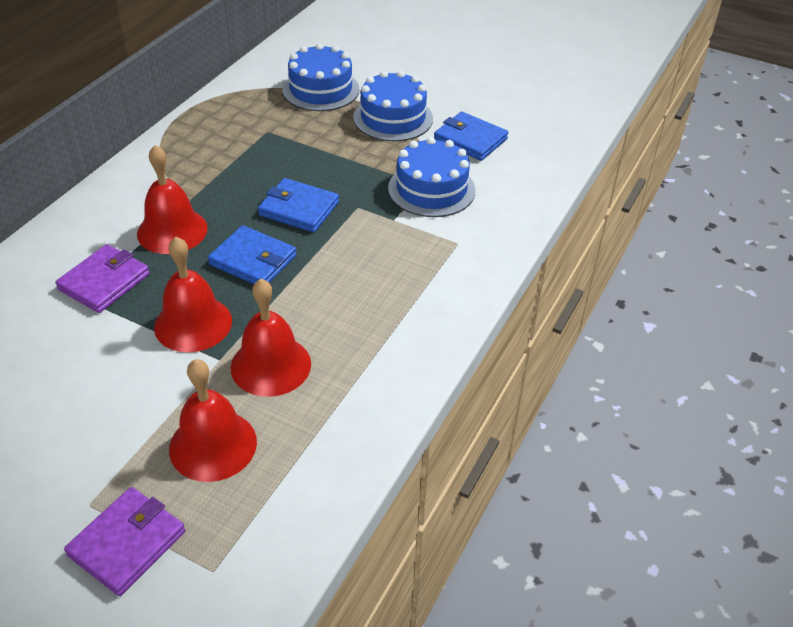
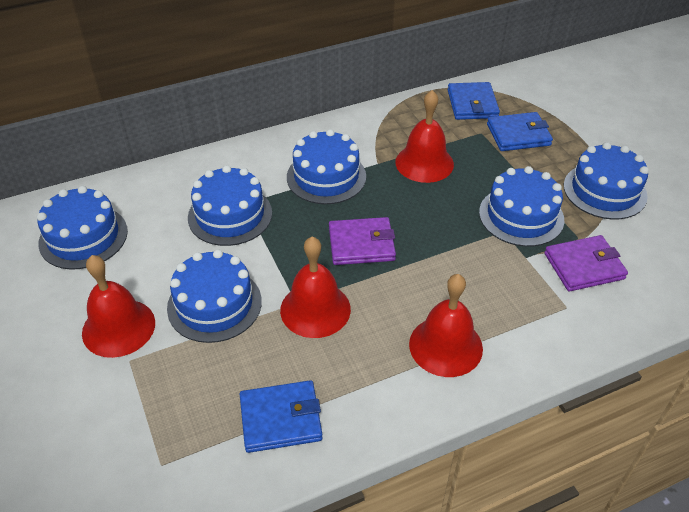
blue cake: 3 -> 6

